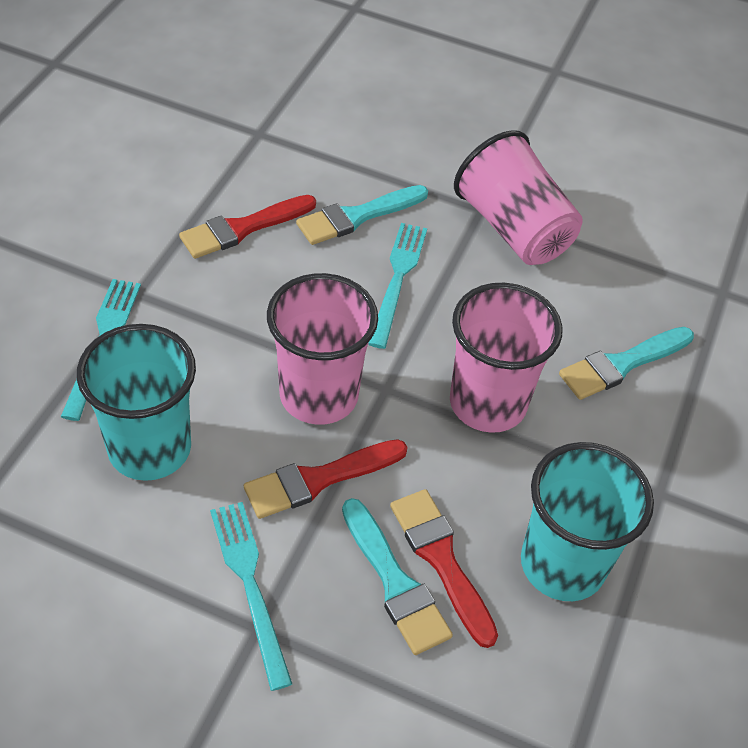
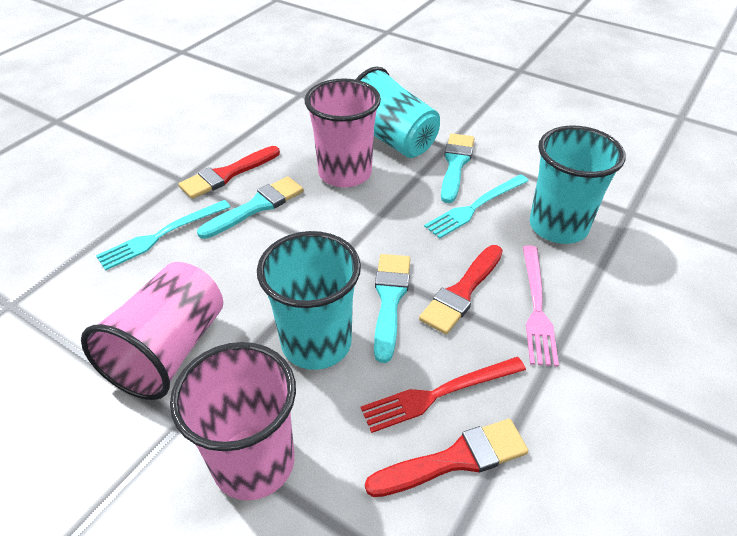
pink fork: 0 -> 1
red fork: 0 -> 1
turquoise cup: 2 -> 3
turquoise fork: 3 -> 2

